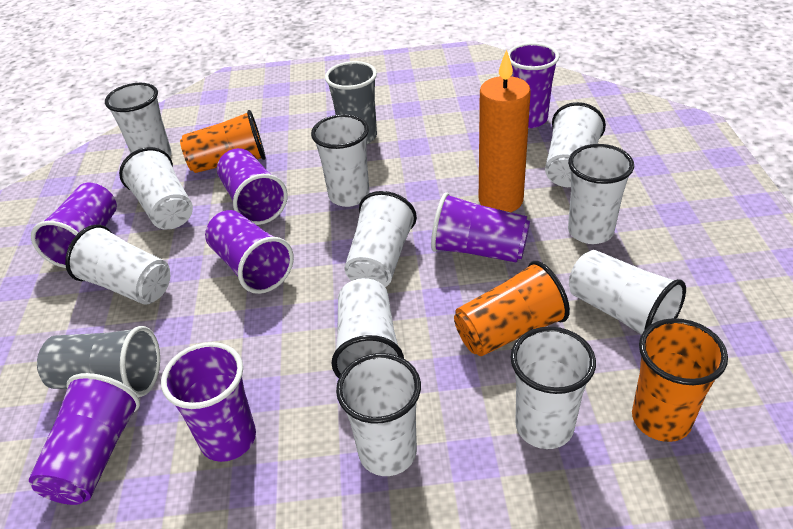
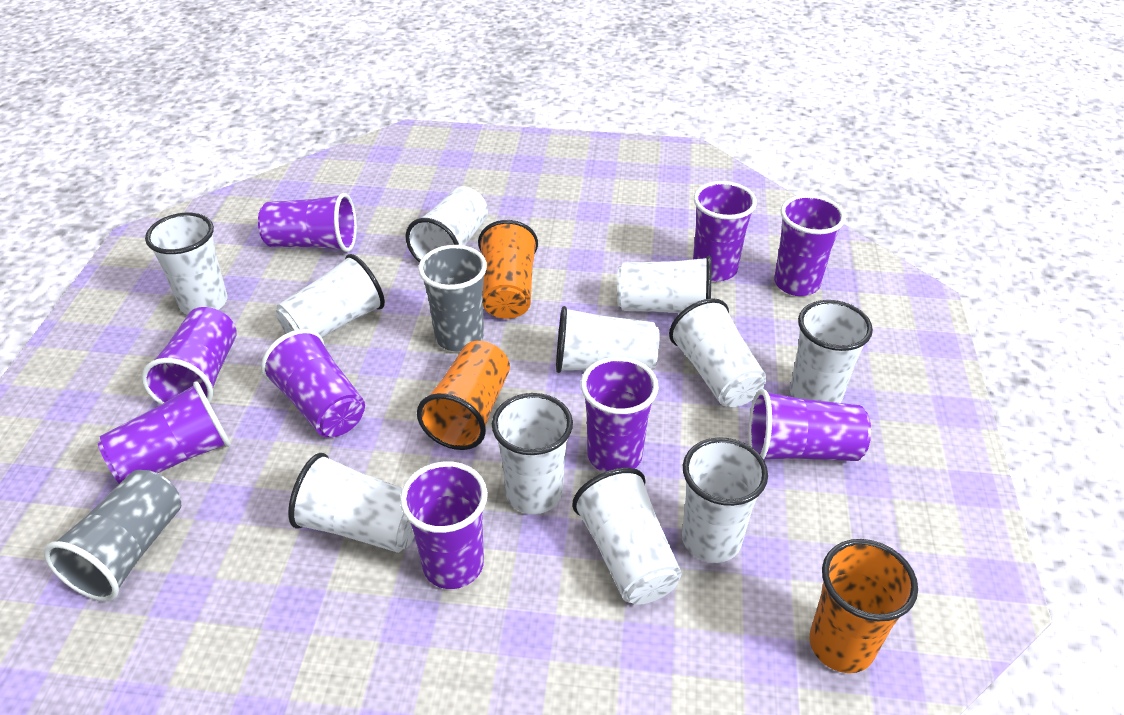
orange candle: 1 -> 0
purple cup: 7 -> 9

